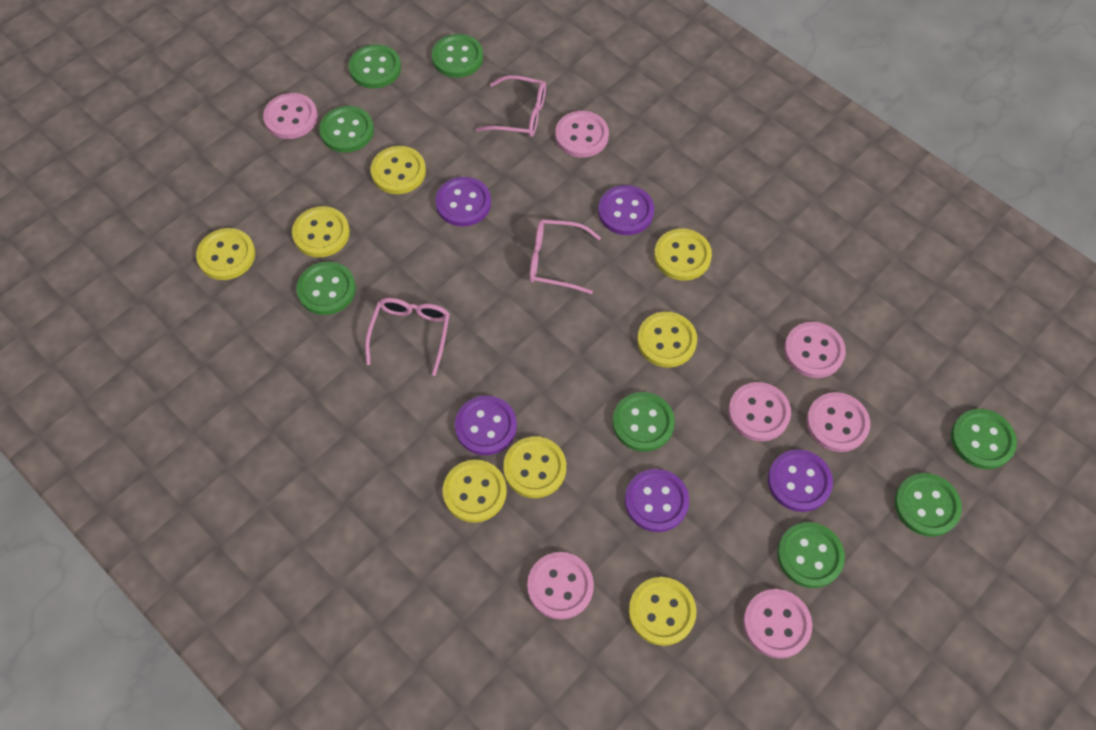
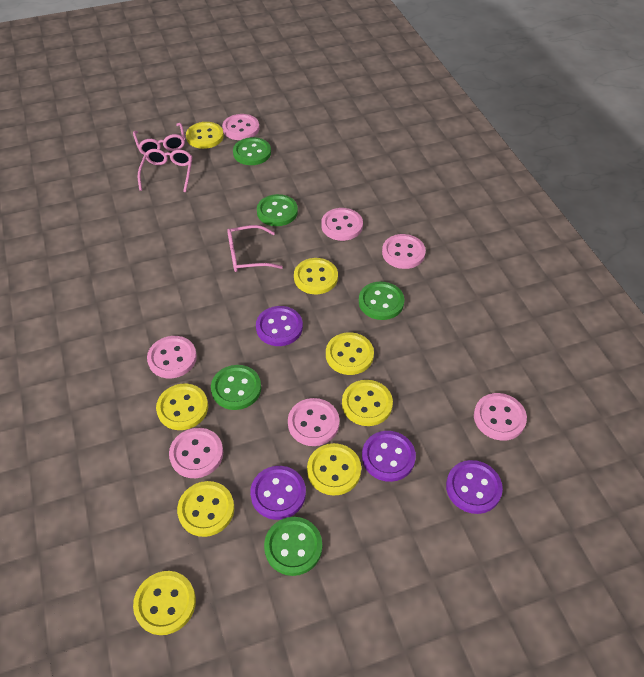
green button: 8 -> 5
purple button: 5 -> 4

